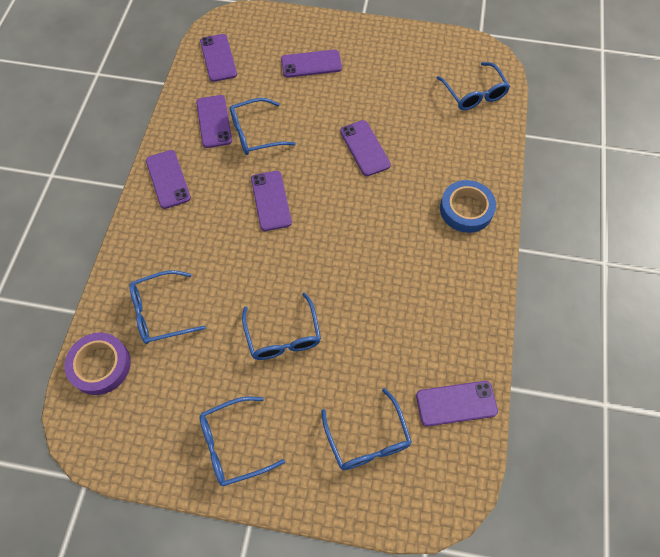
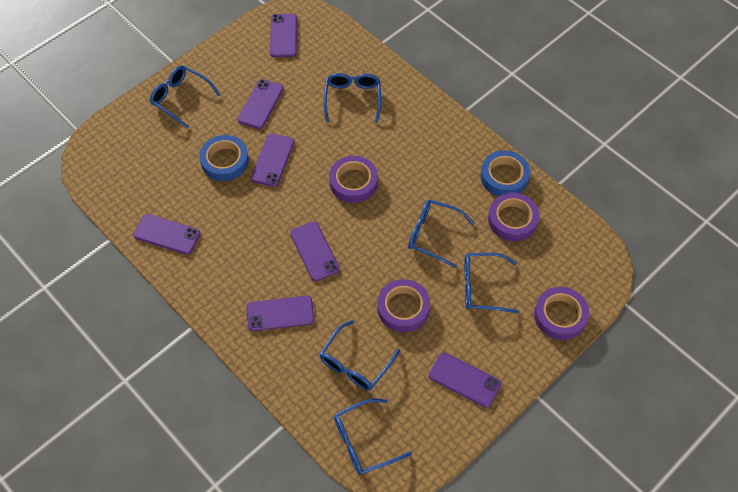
blue tape: 1 -> 2
purple tape: 1 -> 4

